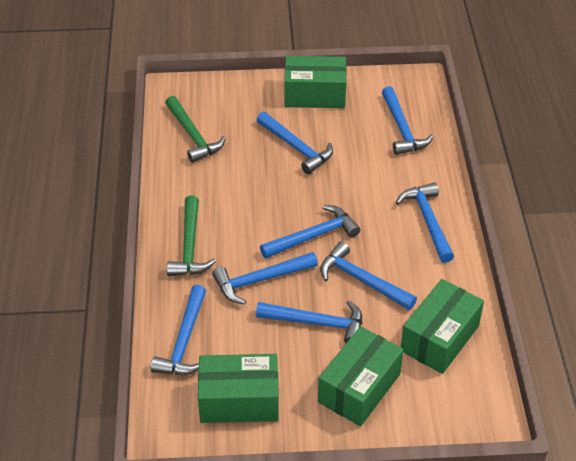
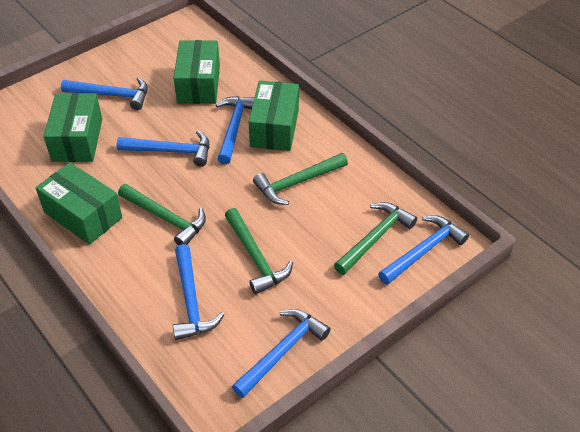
blue hammer: 8 -> 6
green hammer: 2 -> 4

